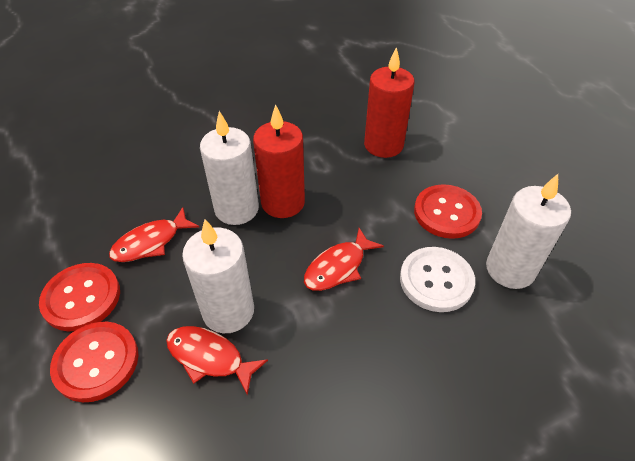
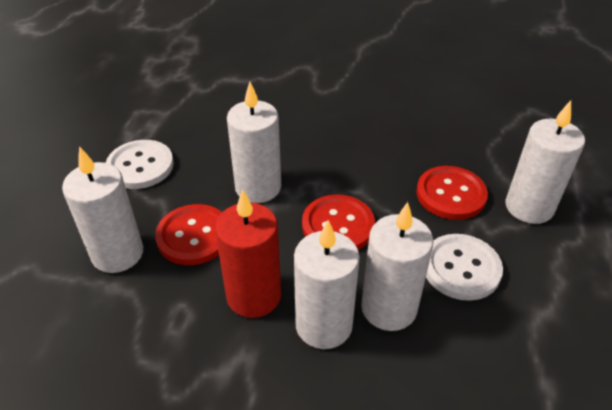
red candle: 2 -> 1
red fish: 3 -> 0
white button: 1 -> 2
white candle: 3 -> 5

